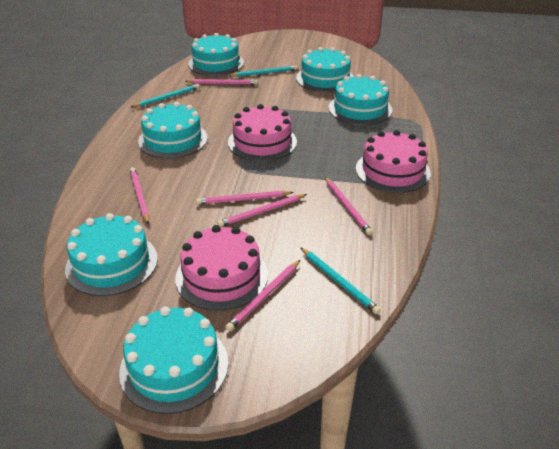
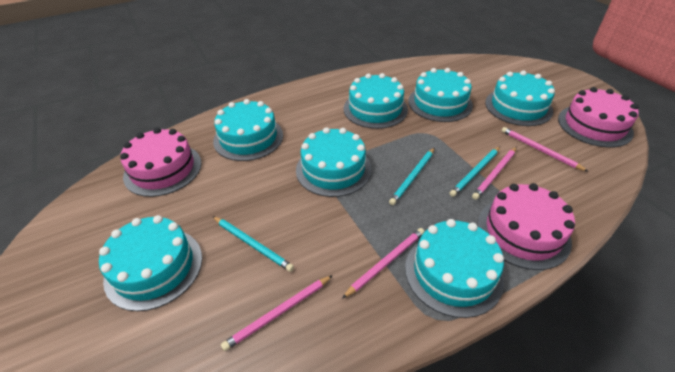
pink pencil: 6 -> 4
turquoise cake: 6 -> 7

